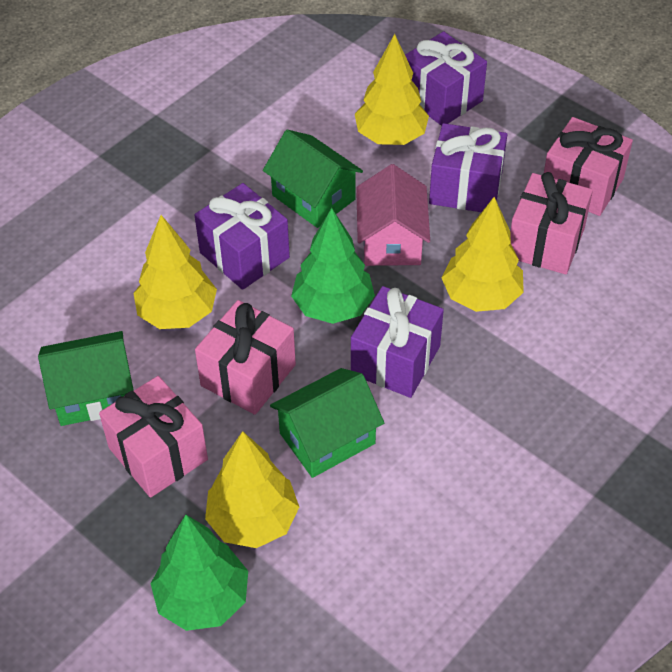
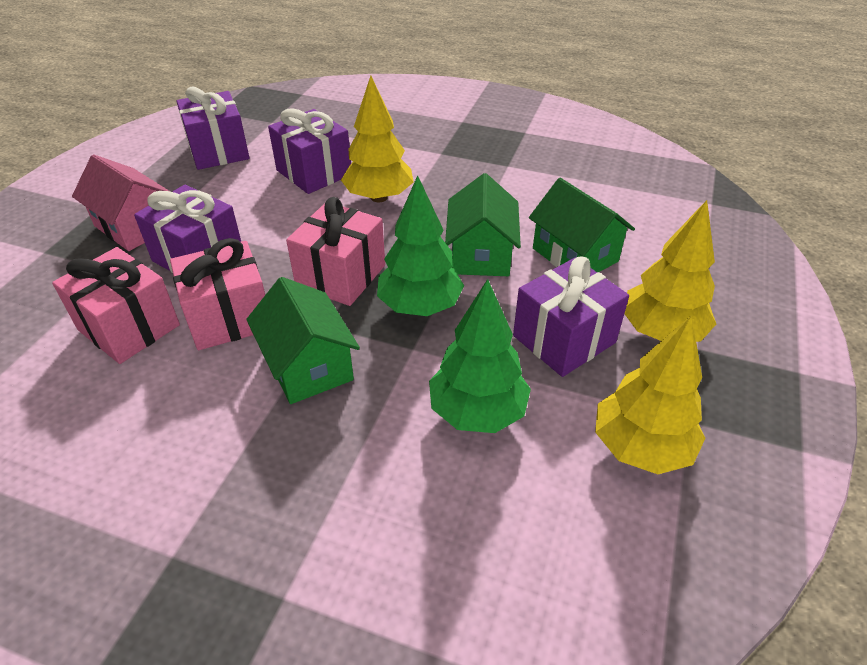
pink gift: 4 -> 3
yellow tree: 4 -> 3

